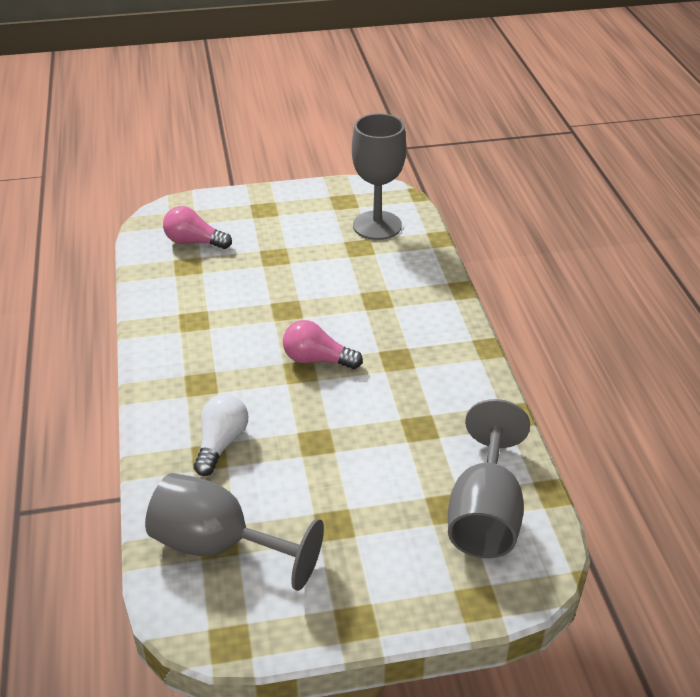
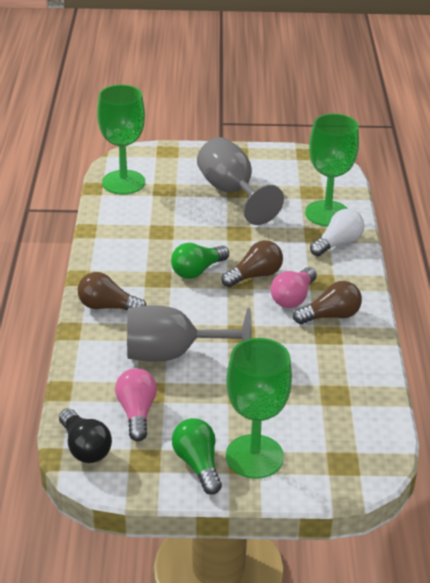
black light bulb: 0 -> 1
brown light bulb: 0 -> 3
green goblet: 0 -> 3
green light bulb: 0 -> 2
grey goblet: 3 -> 2

